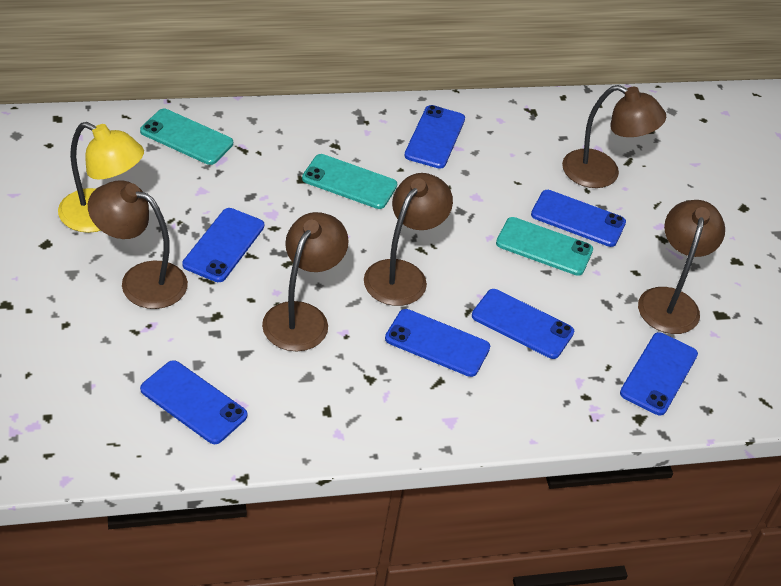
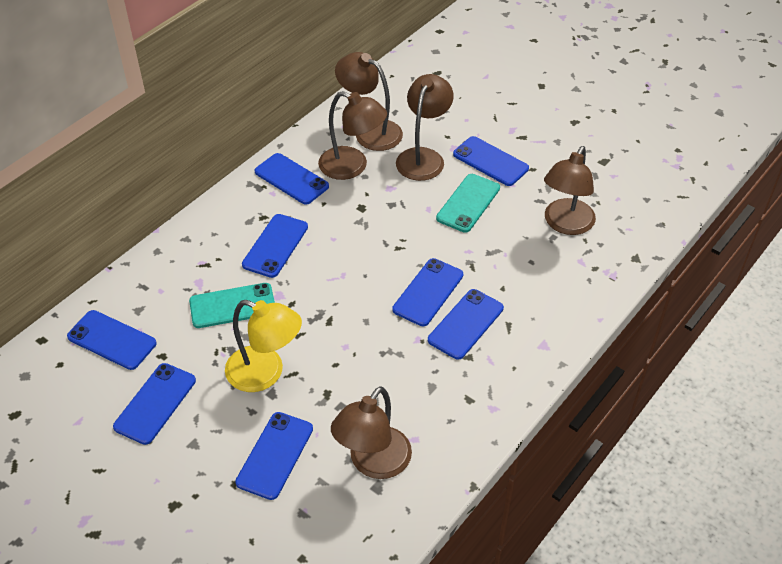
blue phone: 7 -> 8
turquoise phone: 3 -> 2

